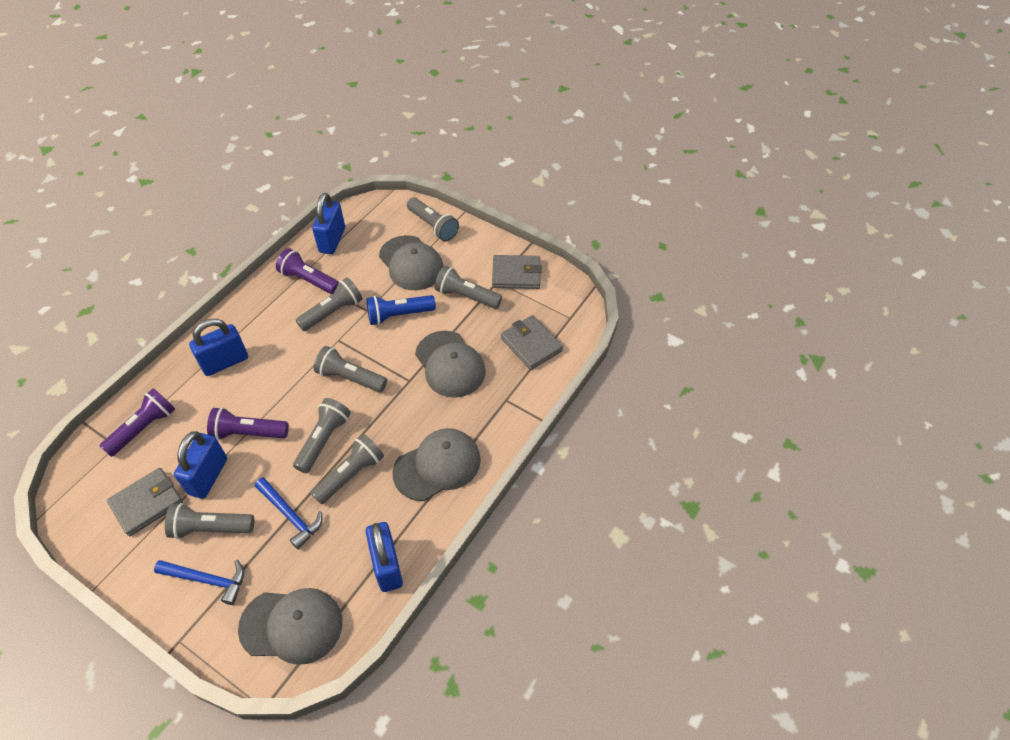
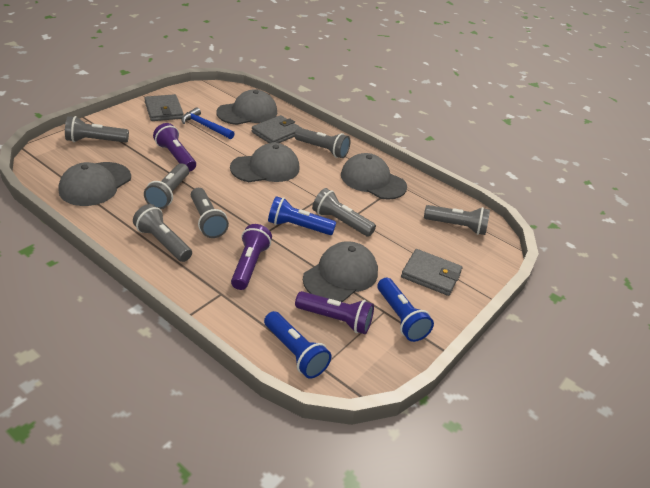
blue flashlight: 1 -> 3
blue hammer: 2 -> 1
blue padlock: 4 -> 0
grey cap: 4 -> 5

